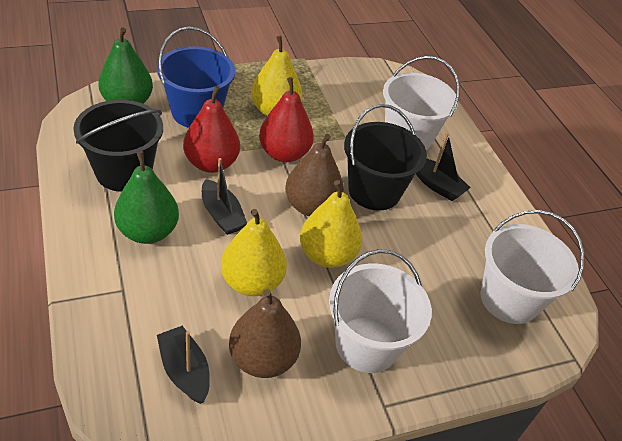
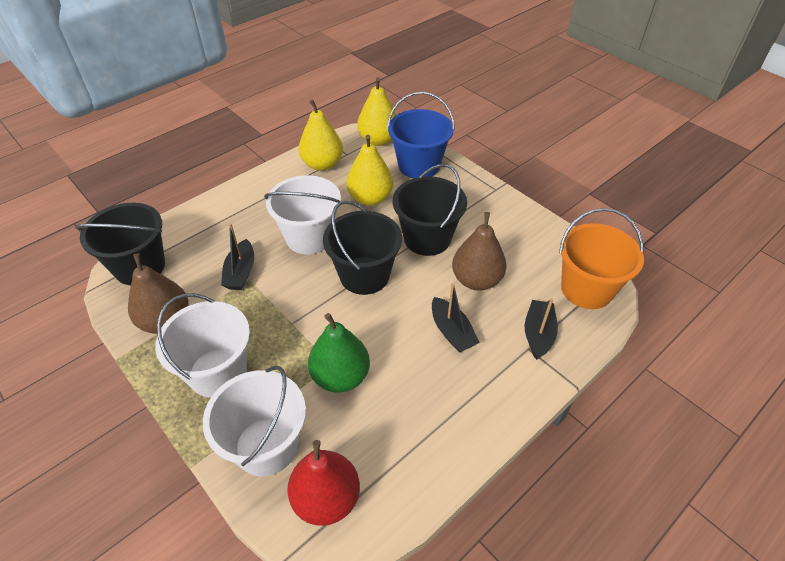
black bucket: 2 -> 3
green pear: 2 -> 1
orange bucket: 0 -> 1
red pear: 2 -> 1

